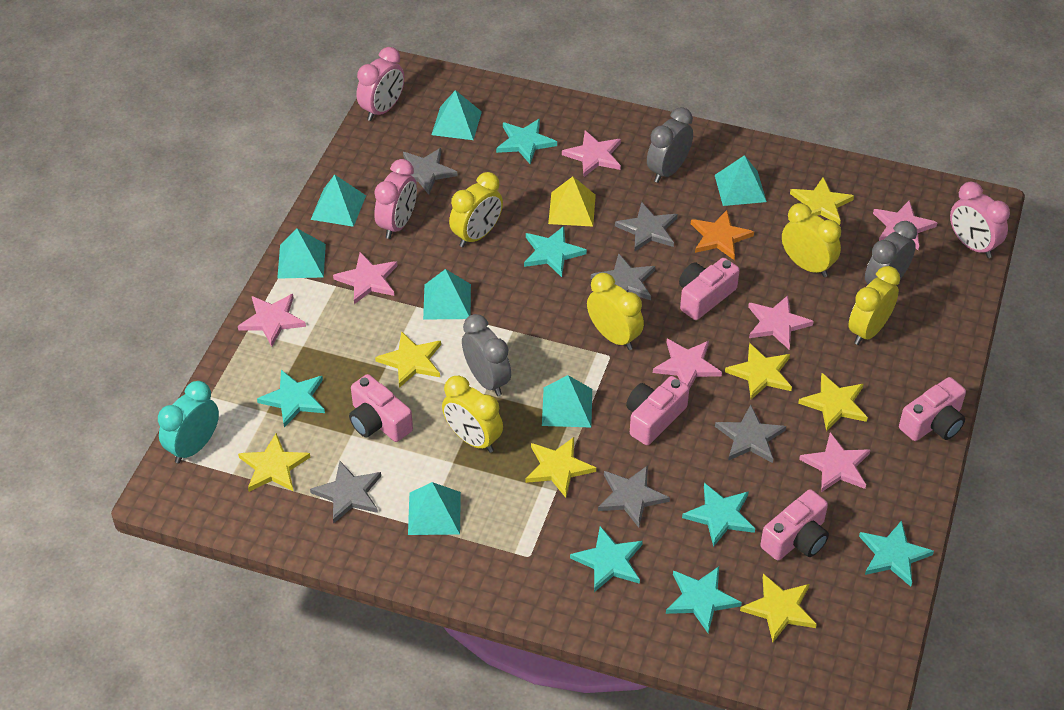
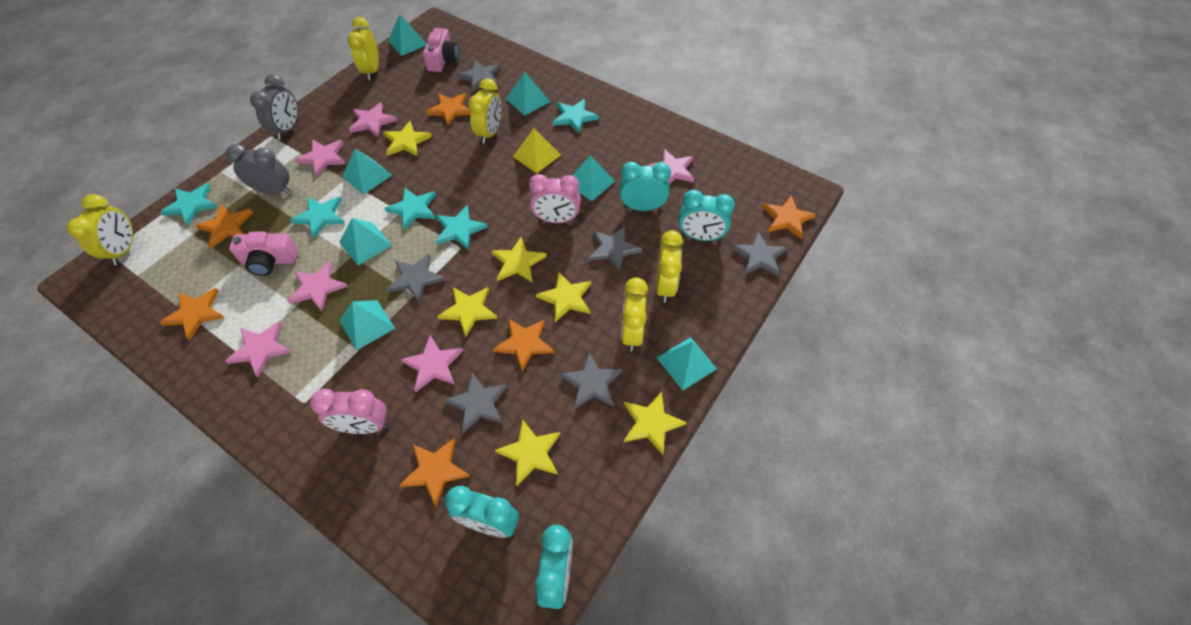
grey clock: 3 -> 2
orange star: 1 -> 6
pink camera: 5 -> 2
pink clock: 3 -> 2
pink star: 7 -> 6
turquoise clock: 1 -> 4
turquoise star: 7 -> 5
yellow star: 7 -> 6

